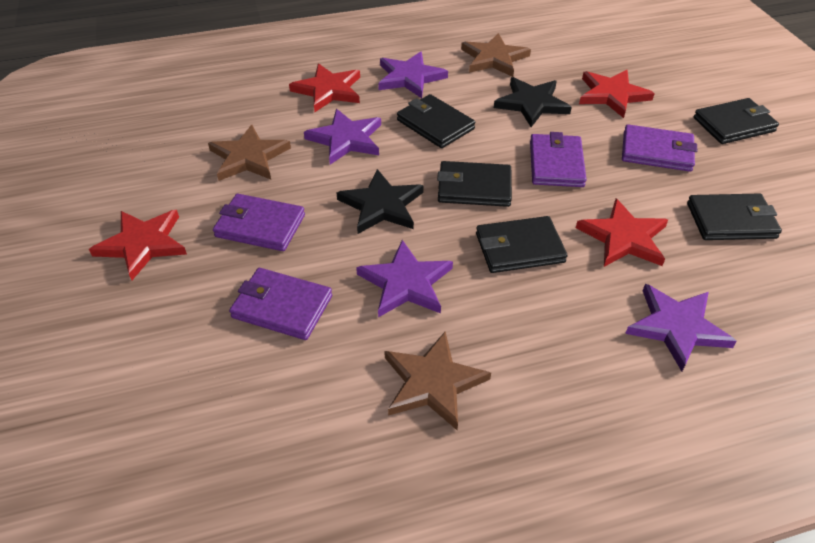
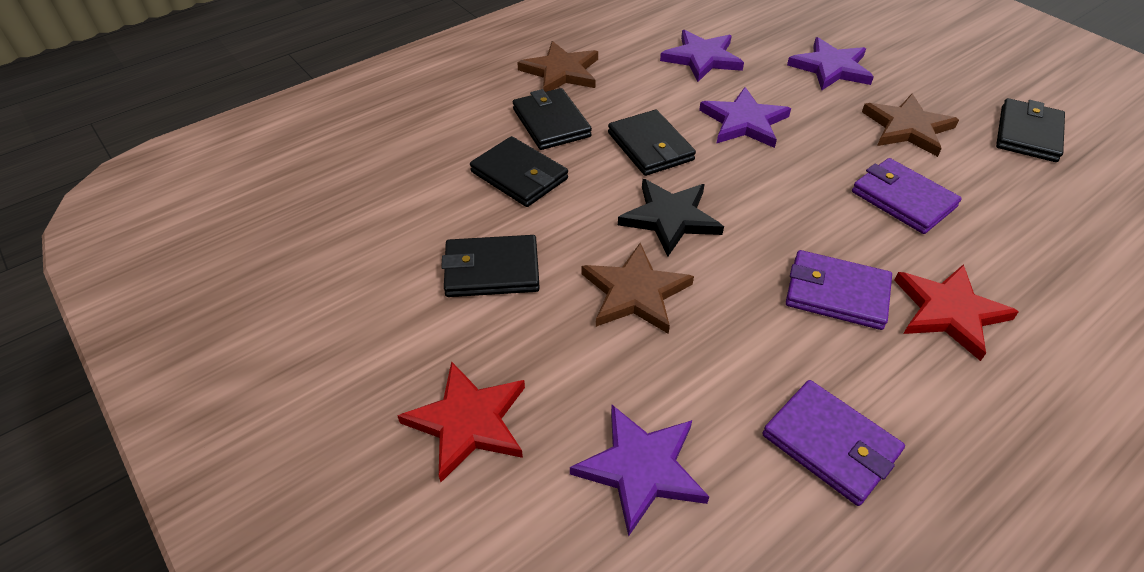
black star: 2 -> 1
purple wallet: 4 -> 3
red star: 4 -> 2

